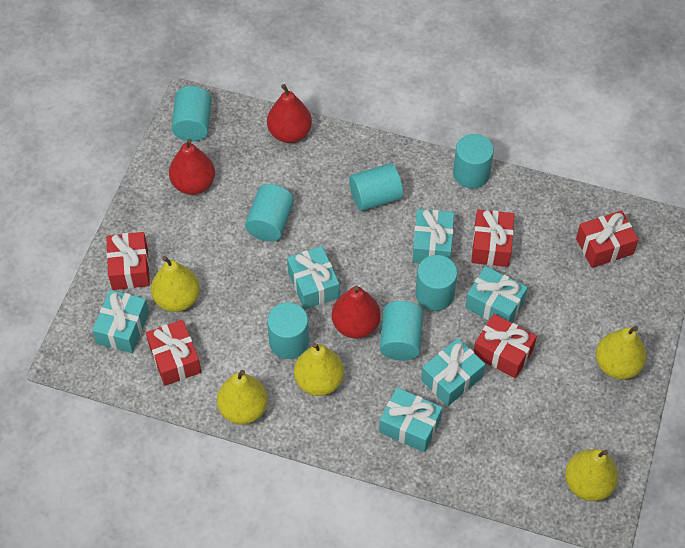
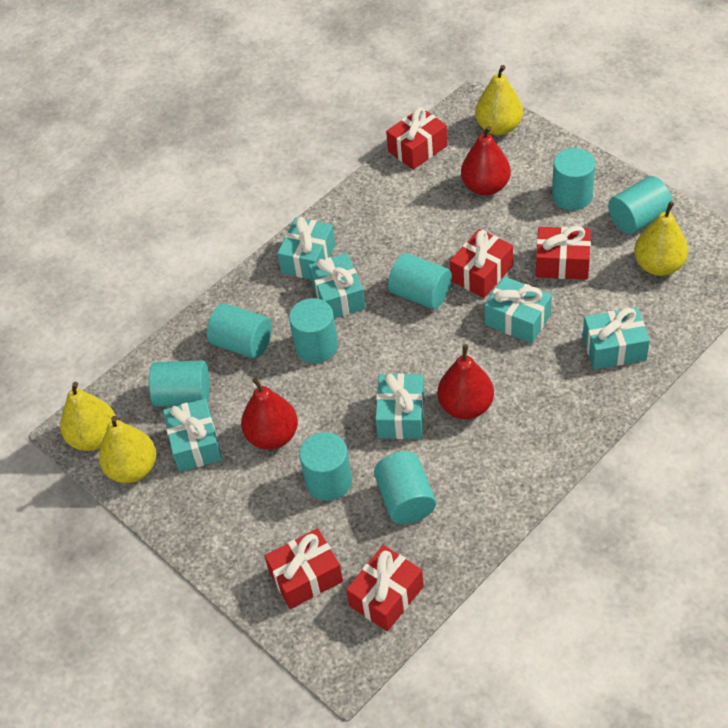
turquoise cylinder: 7 -> 8
yellow pear: 5 -> 4

